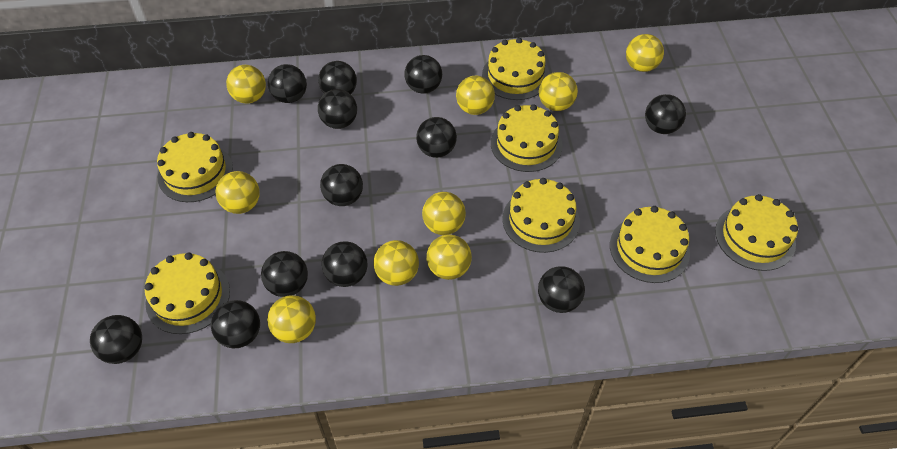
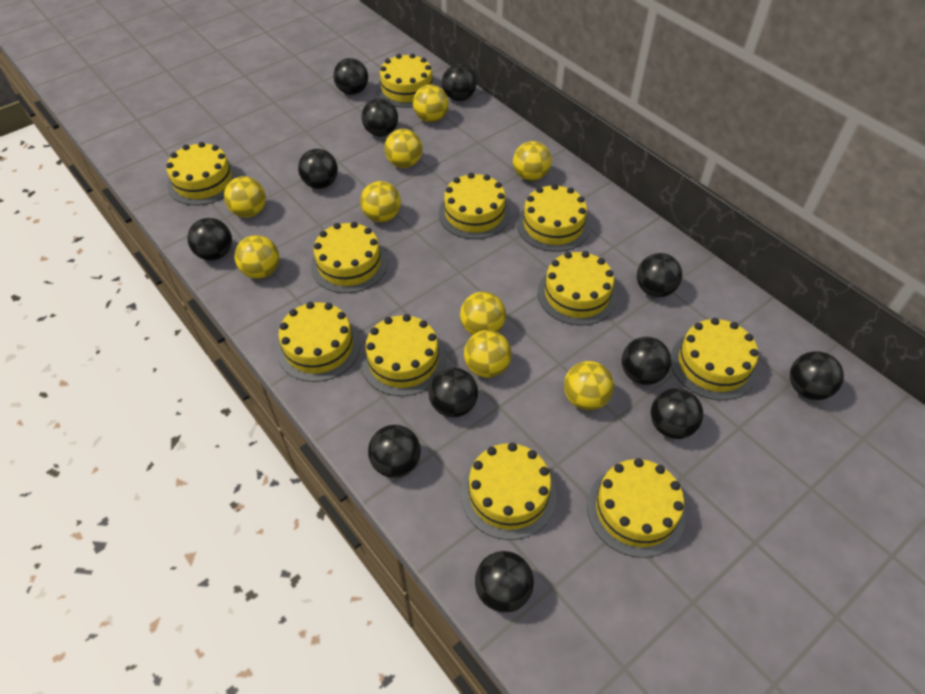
yellow cake: 7 -> 11

